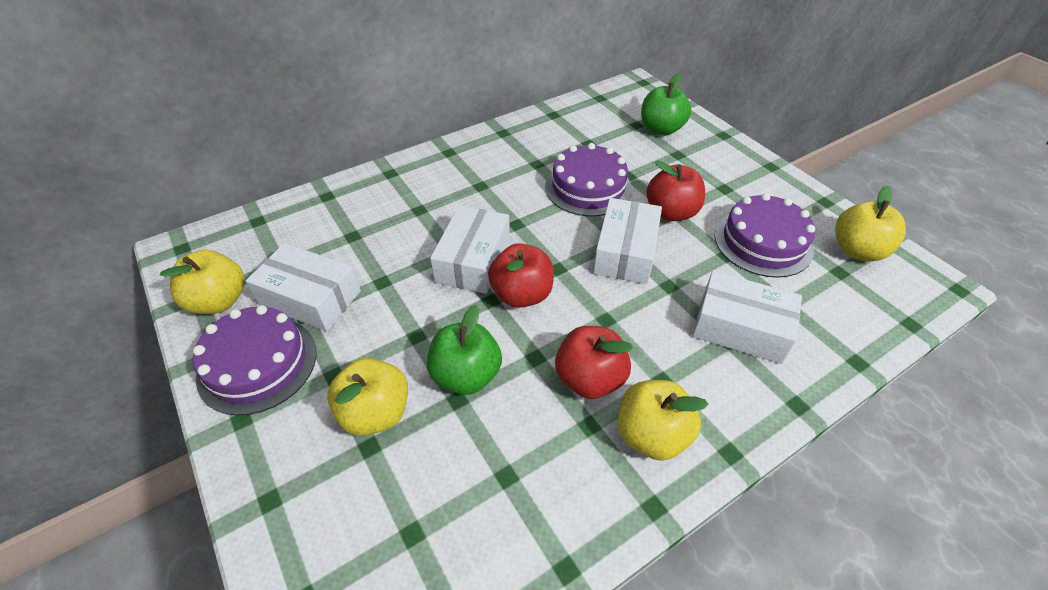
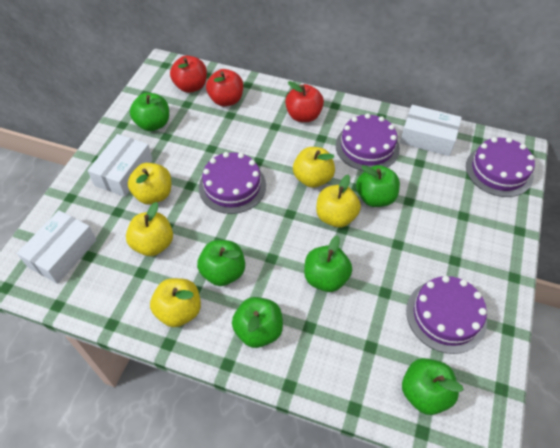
green apple: 2 -> 6
purple cake: 3 -> 4
white box: 4 -> 3
yellow apple: 4 -> 5

